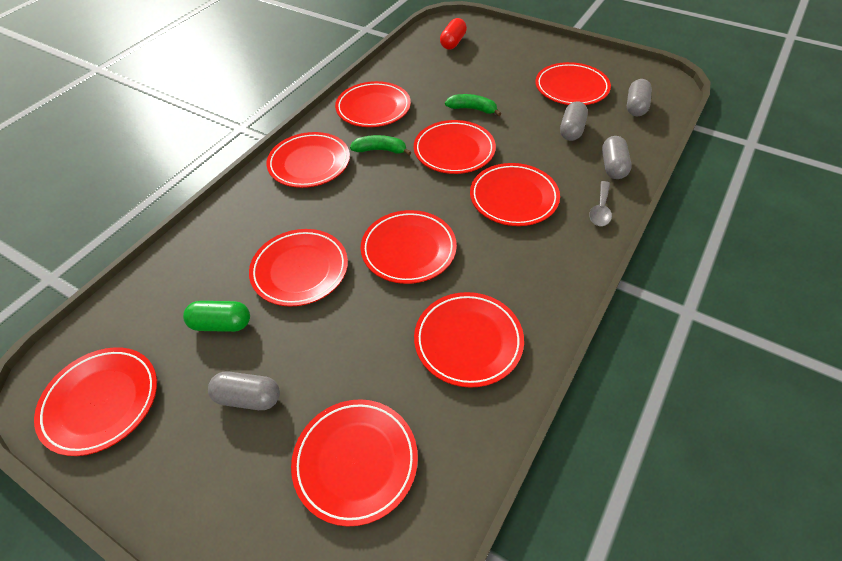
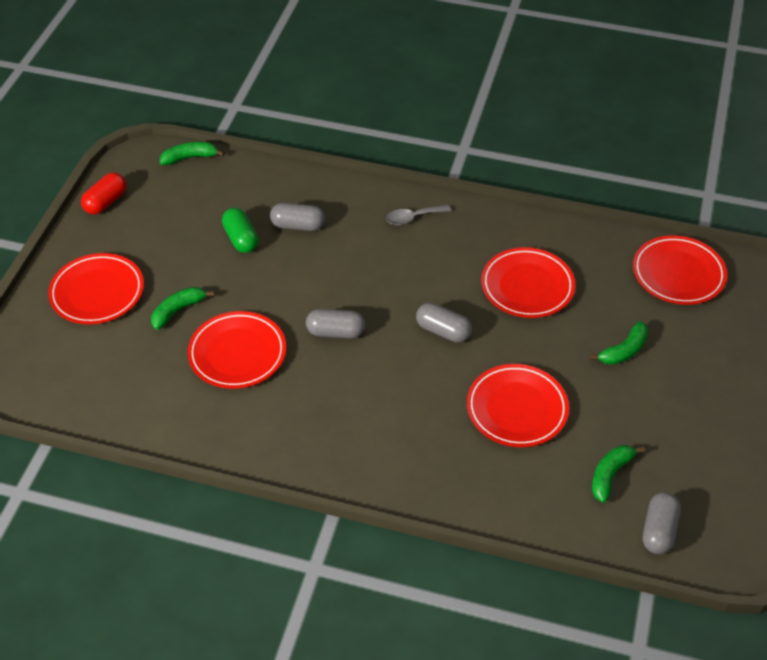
green banana: 2 -> 4
red plate: 10 -> 5

